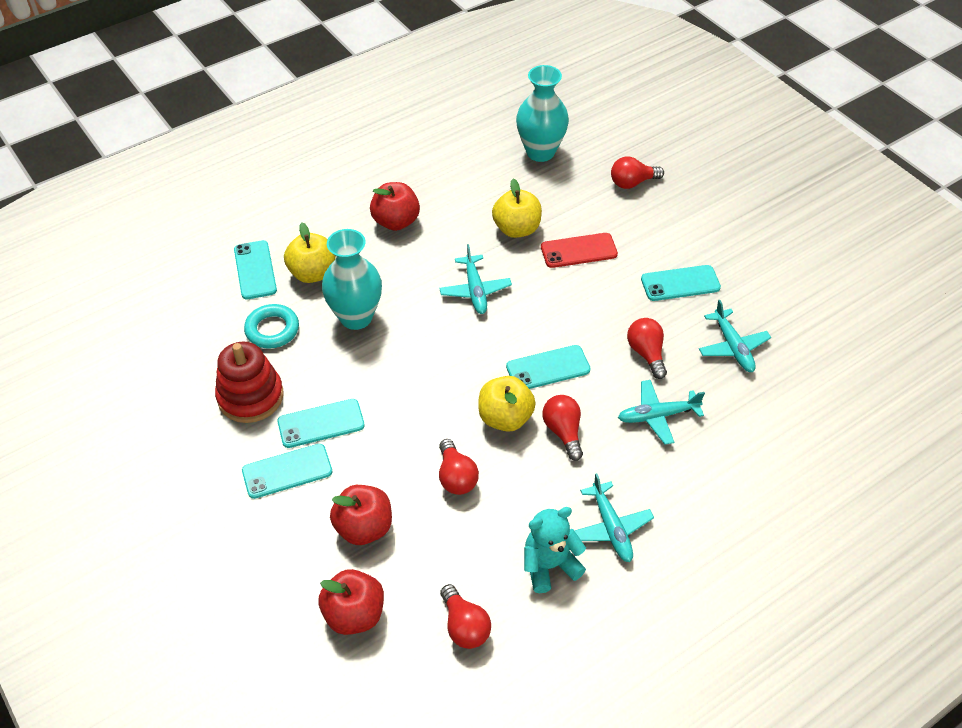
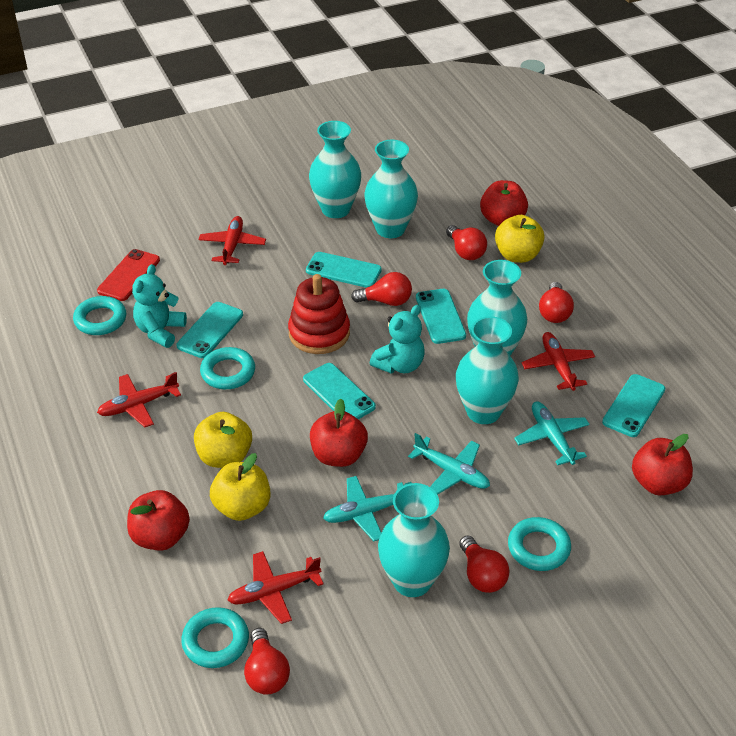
red apple: 3 -> 4
red plane: 0 -> 4
turquoise plane: 4 -> 3
turquoise ring: 1 -> 4
turquoise teddy bear: 1 -> 2
turquoise vase: 2 -> 5

